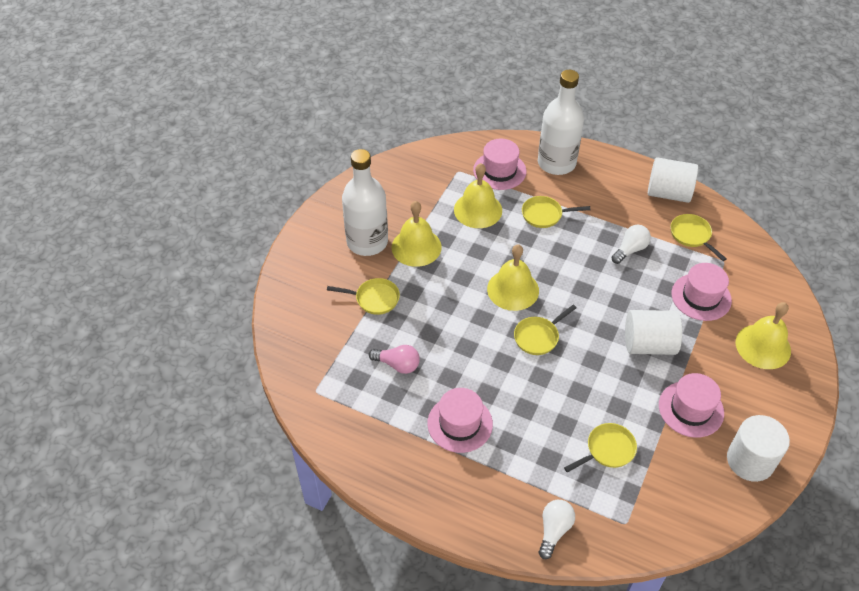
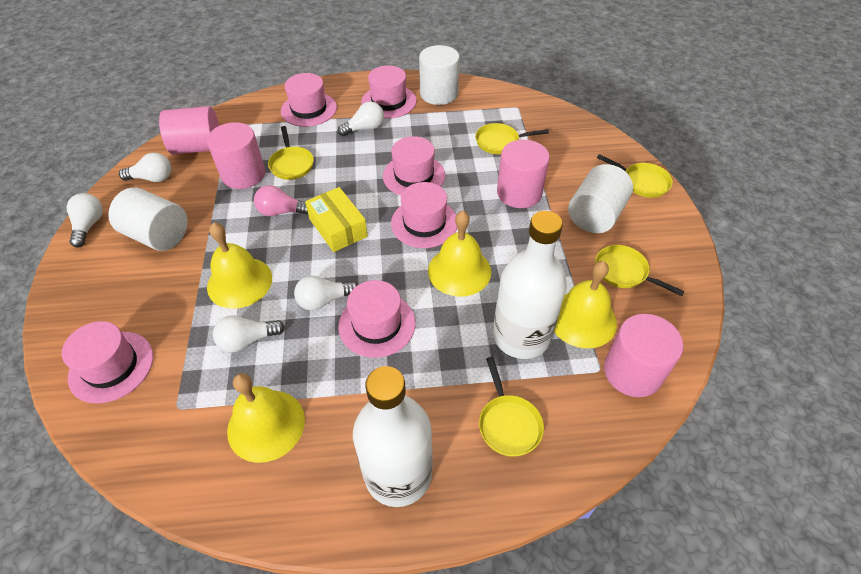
pink cylinder: 0 -> 4
pink hat: 4 -> 6
white light bulb: 2 -> 5
yellow box: 0 -> 1

